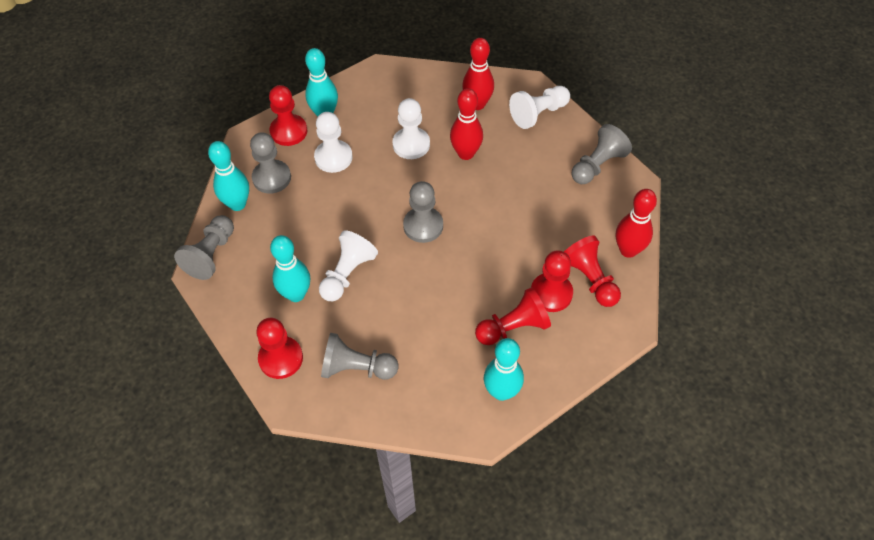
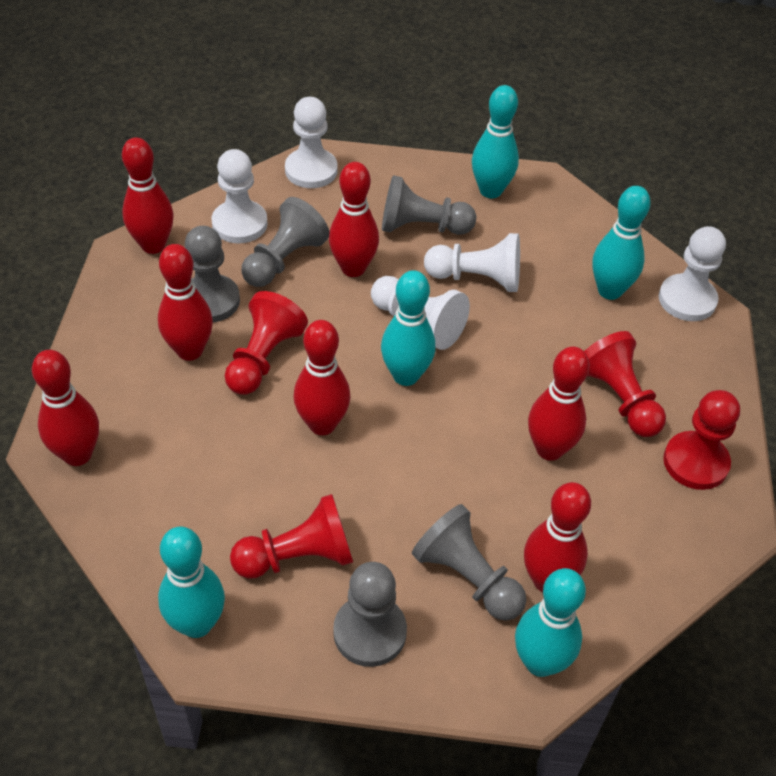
red bowling pin: 3 -> 7
red pawn: 5 -> 4
turquoise bowling pin: 4 -> 5
white pawn: 4 -> 5

